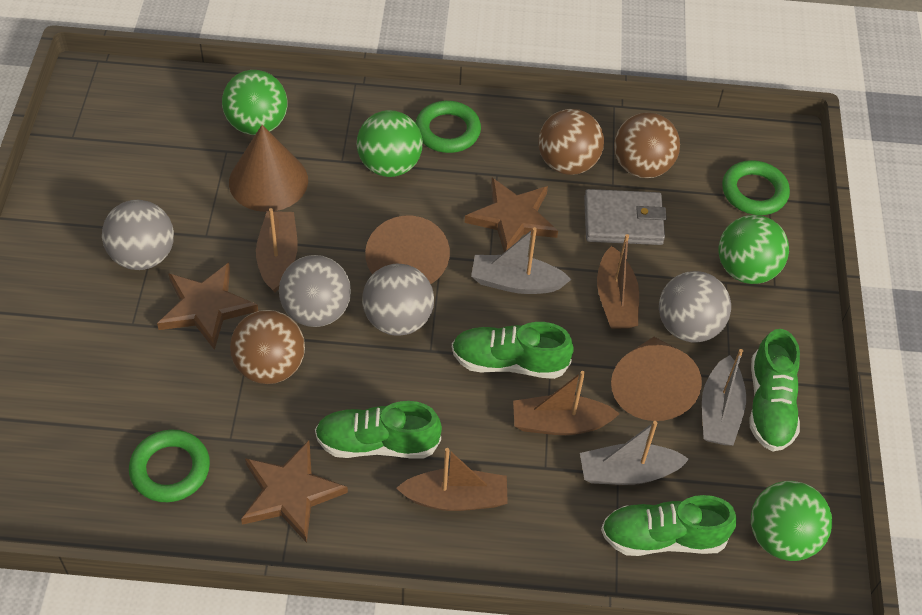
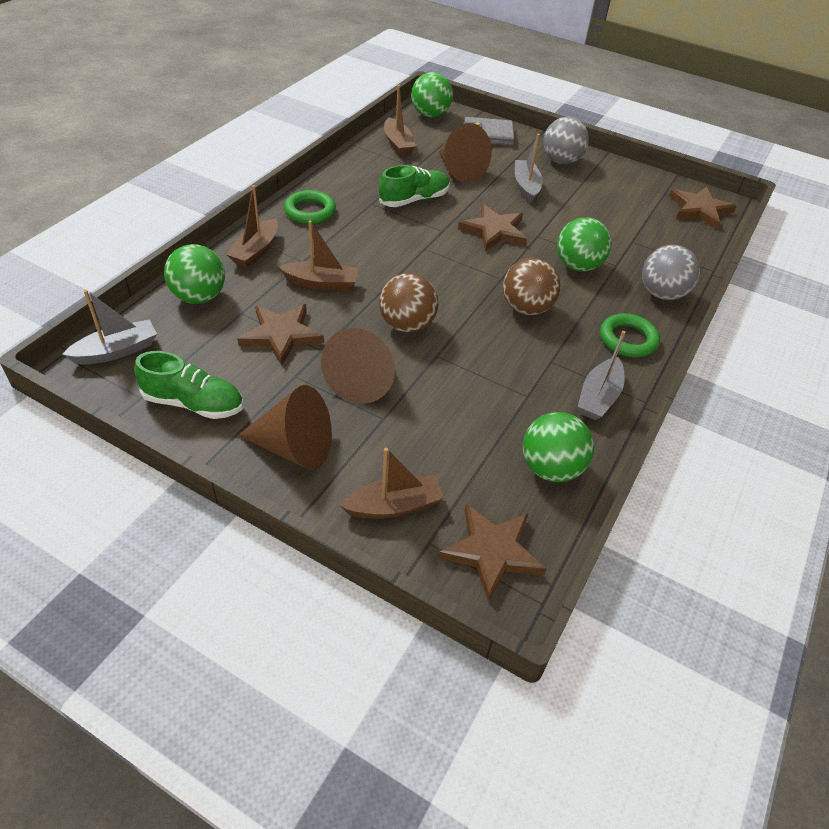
brown ball: 3 -> 2
brown star: 3 -> 4
green ring: 3 -> 2
green shoe: 4 -> 2
grey ball: 4 -> 2

